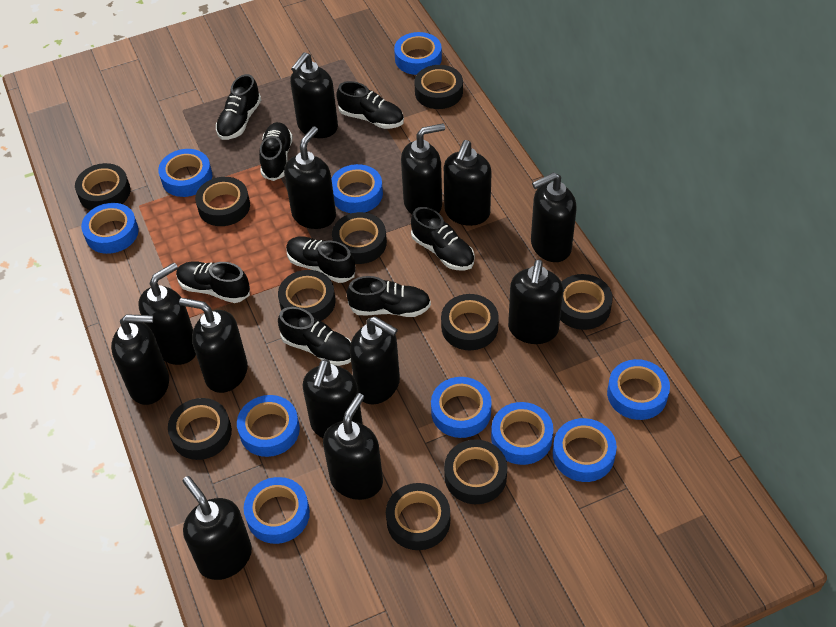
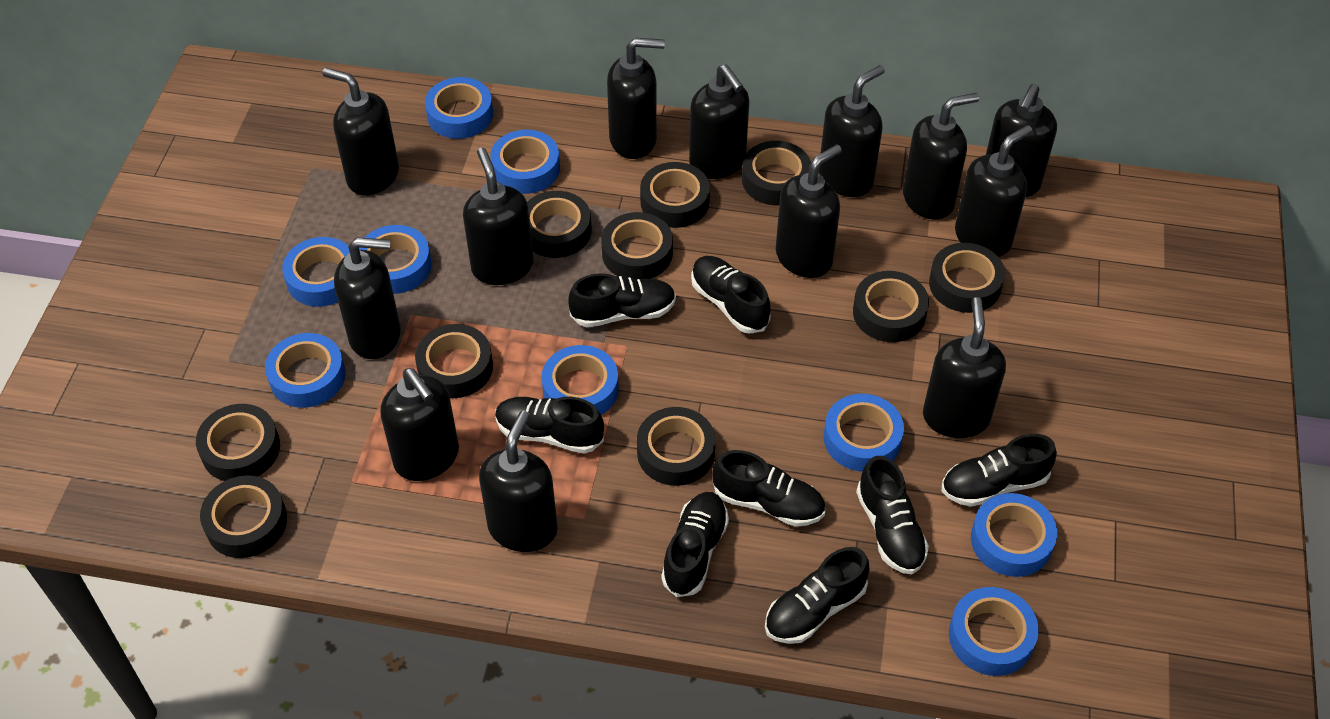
blue tape: 10 -> 9

